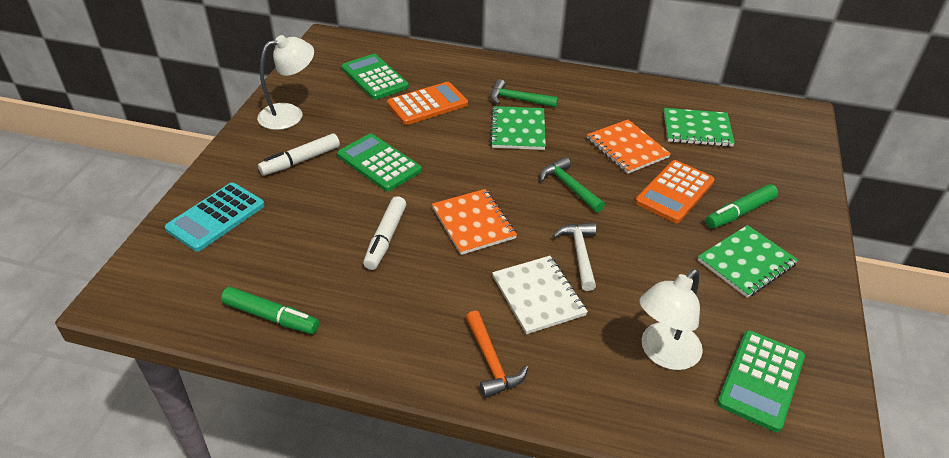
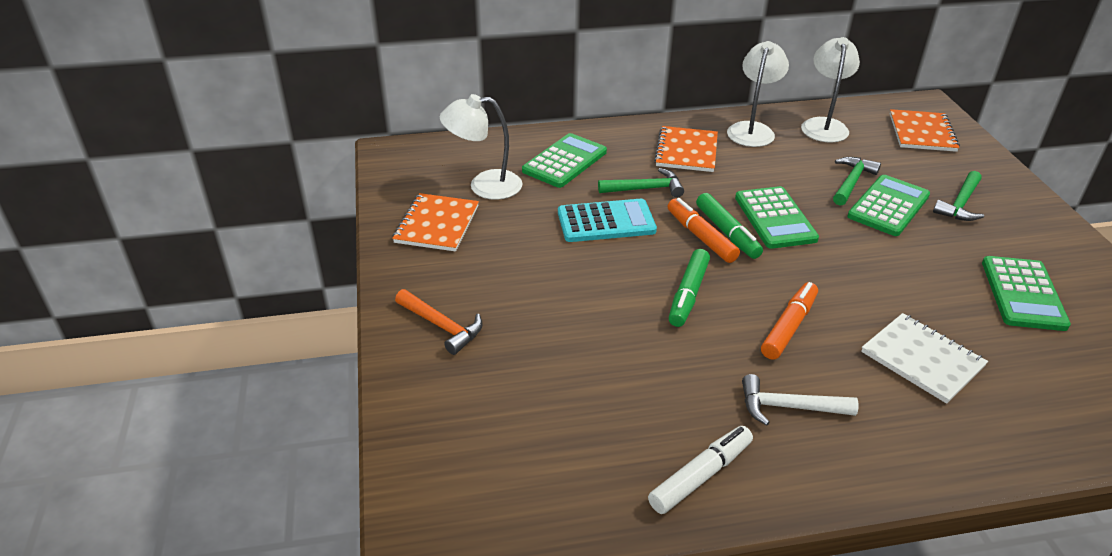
green calculator: 3 -> 4
green hammer: 2 -> 3
green notebook: 3 -> 0
orange calculator: 2 -> 0
orange marker: 0 -> 2
orange notebook: 2 -> 3
white lamp: 2 -> 3
white marker: 2 -> 1

